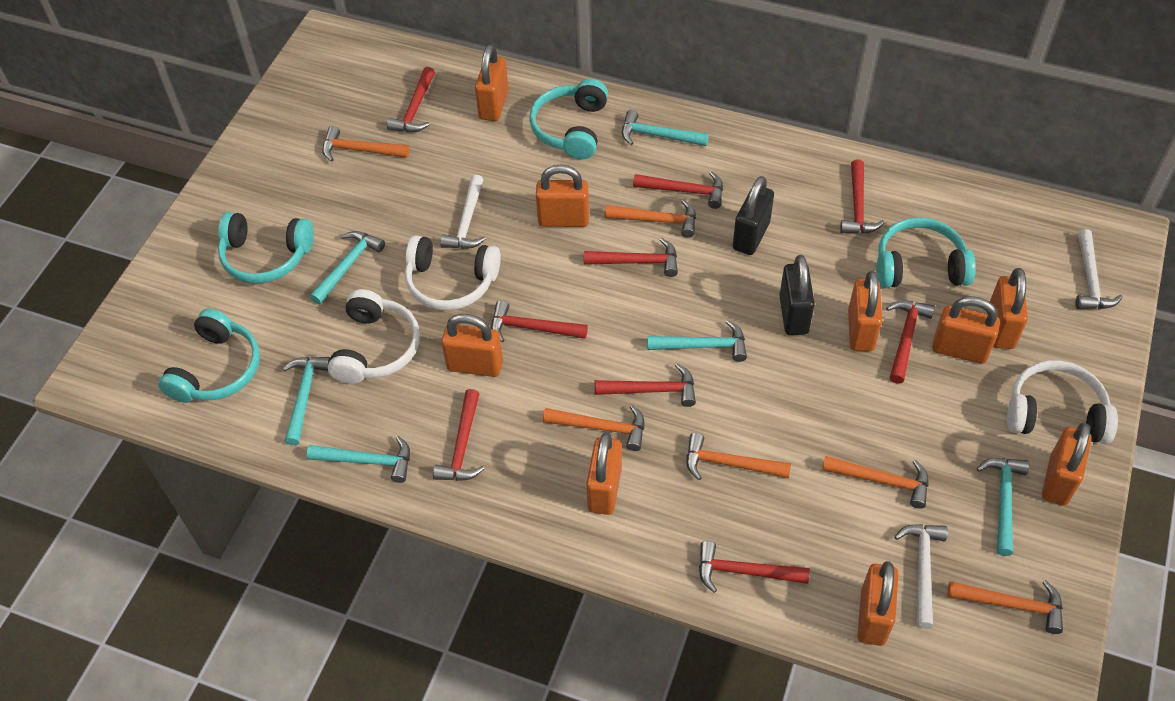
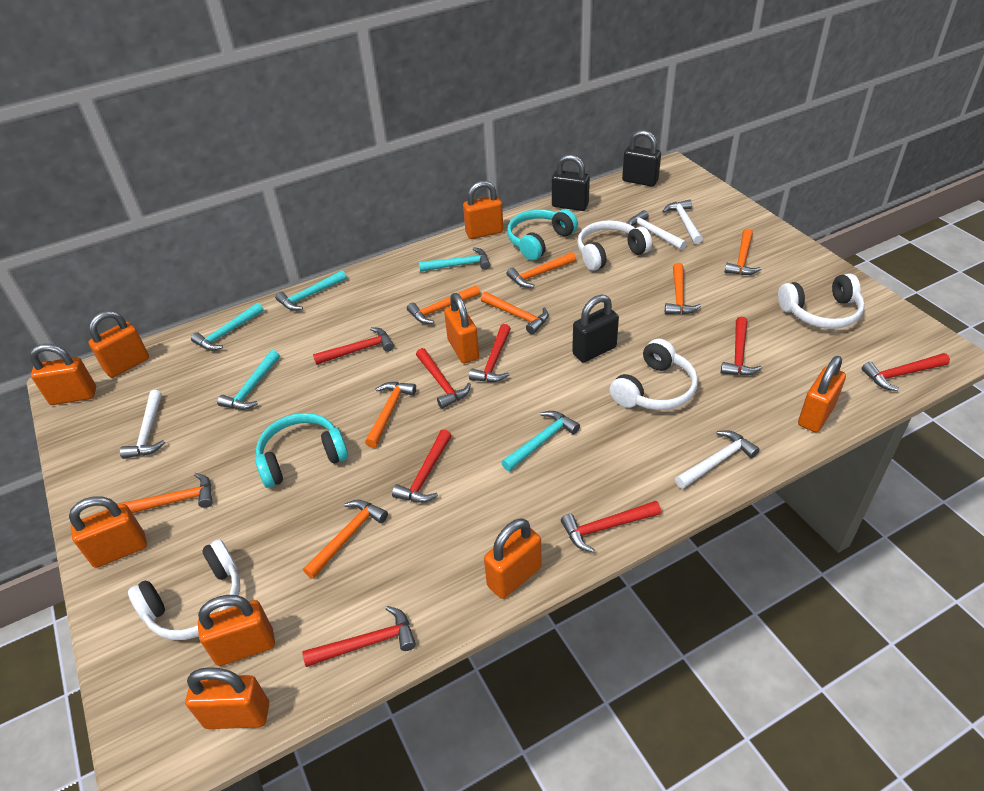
black padlock: 2 -> 3
orange hammer: 6 -> 8
red hammer: 9 -> 8
turquoise hammer: 6 -> 5
turquoise headphones: 4 -> 2
white hammer: 3 -> 4
white headphones: 3 -> 4

